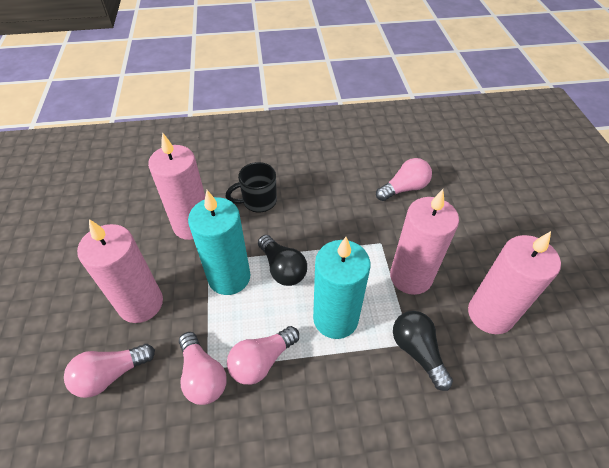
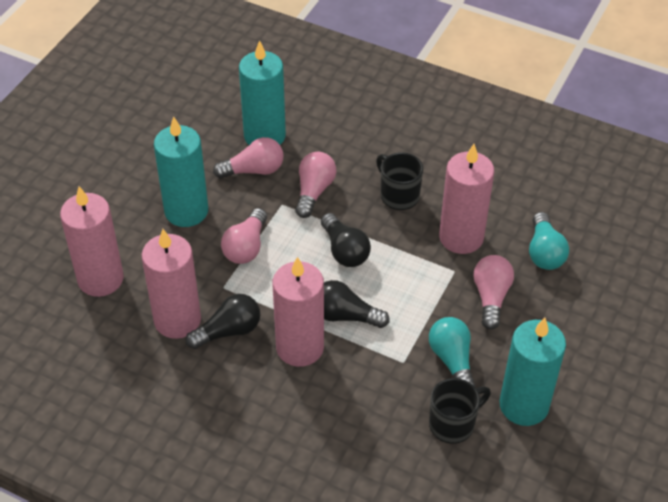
black light bulb: 2 -> 3
black mug: 1 -> 2
turquoise candle: 2 -> 3
turquoise light bulb: 0 -> 2

